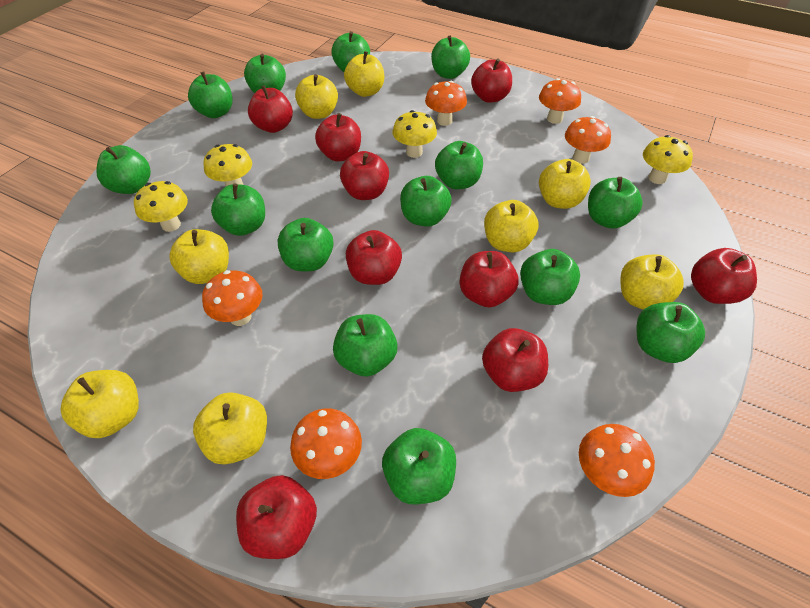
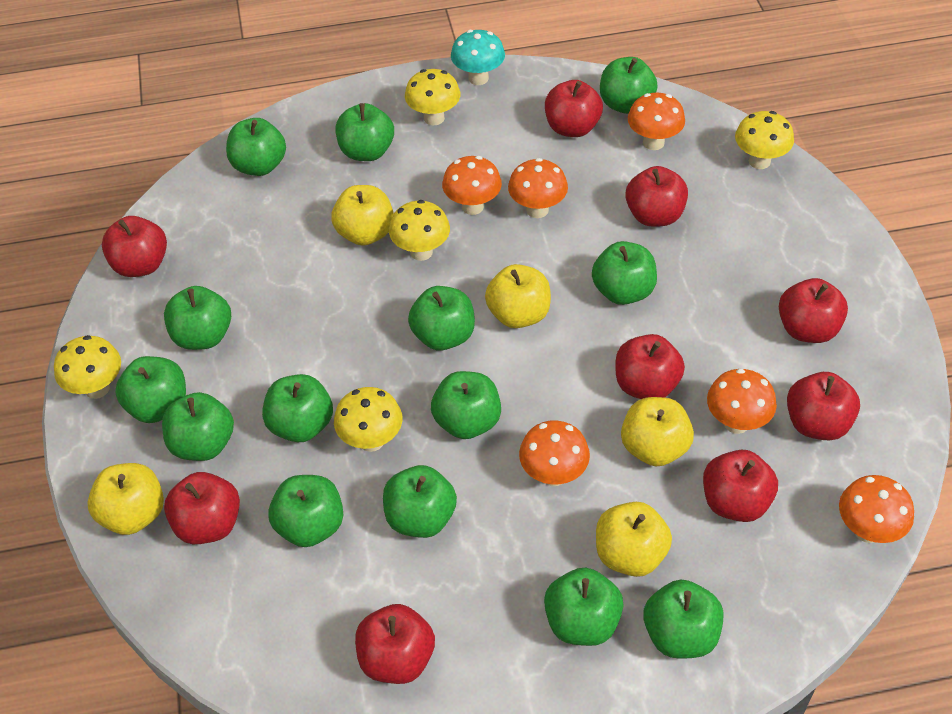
turquoise mushroom: 0 -> 1
yellow apple: 8 -> 5
yellow mushroom: 4 -> 5

